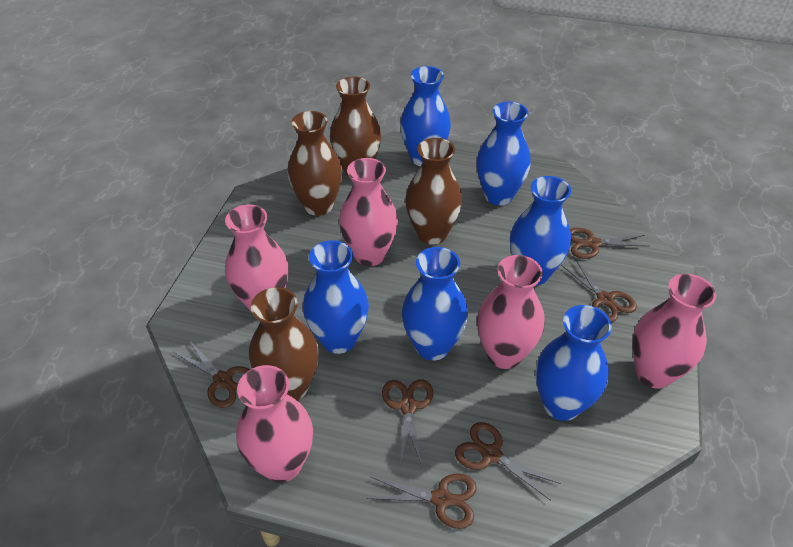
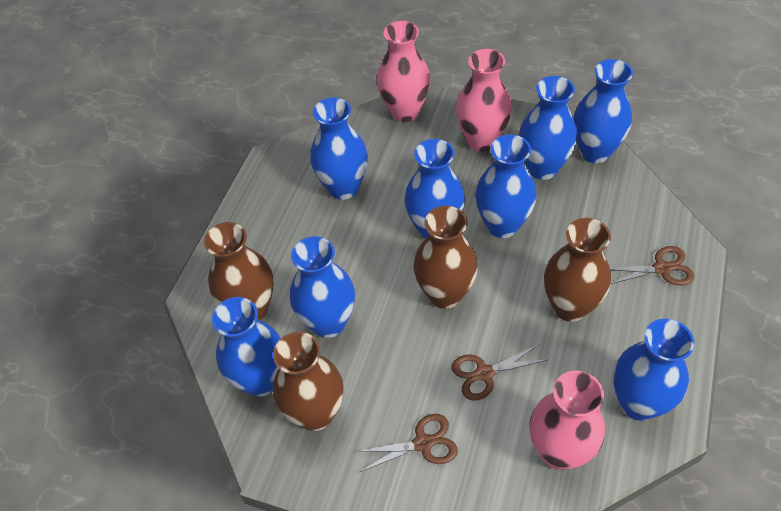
blue vase: 6 -> 8
brown scissors: 6 -> 3
pink vase: 5 -> 3

